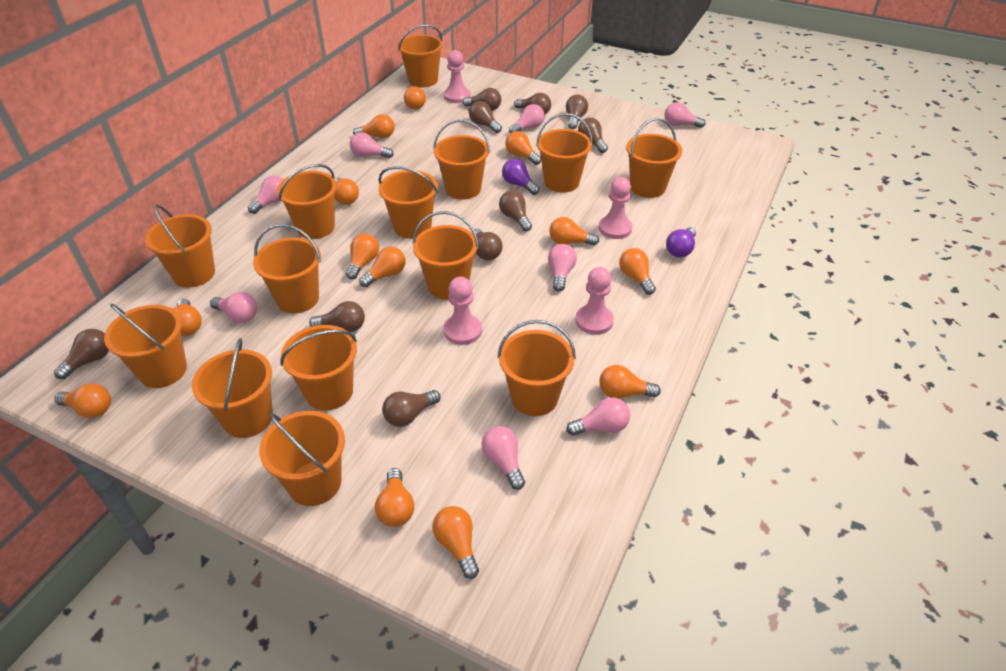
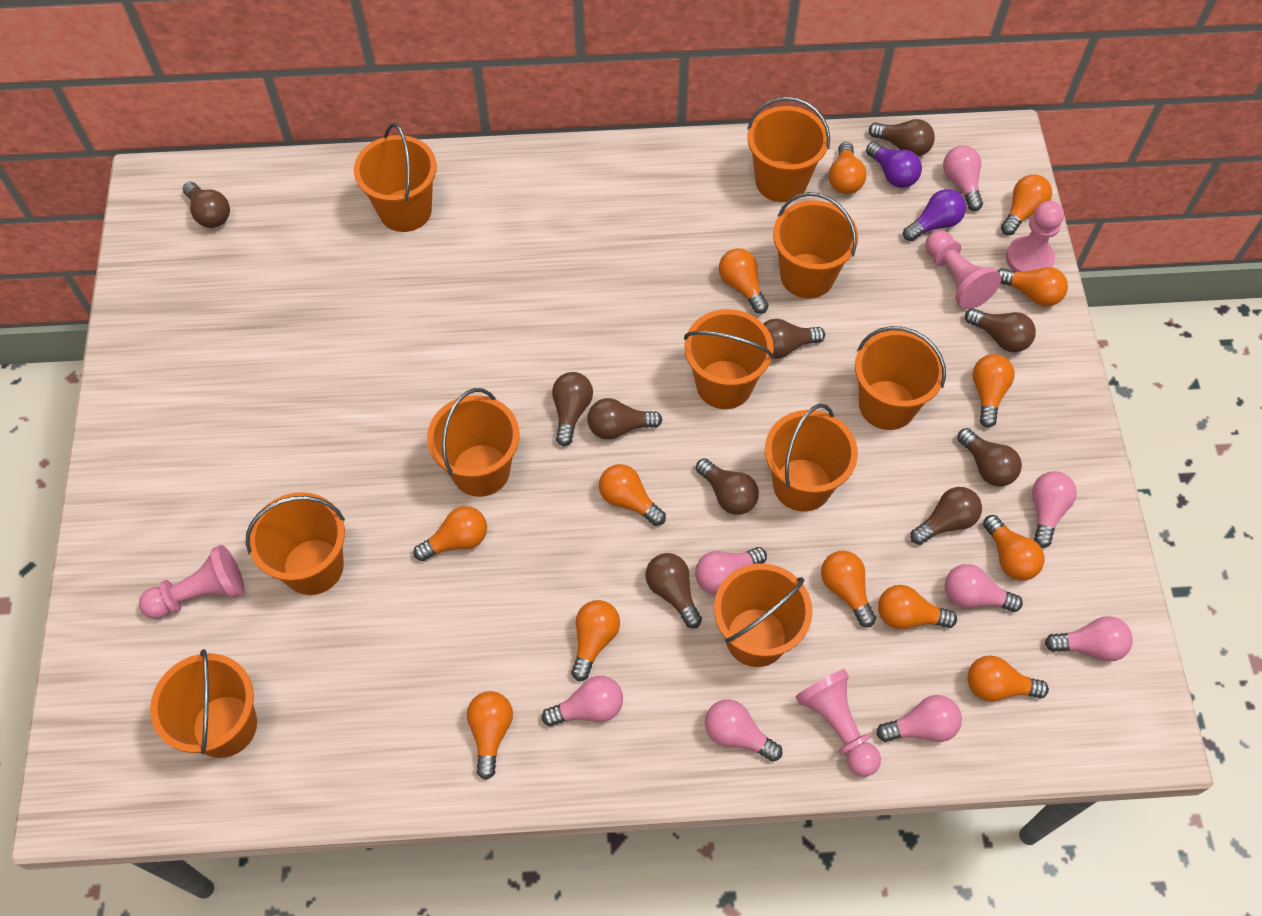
orange bucket: 14 -> 10

